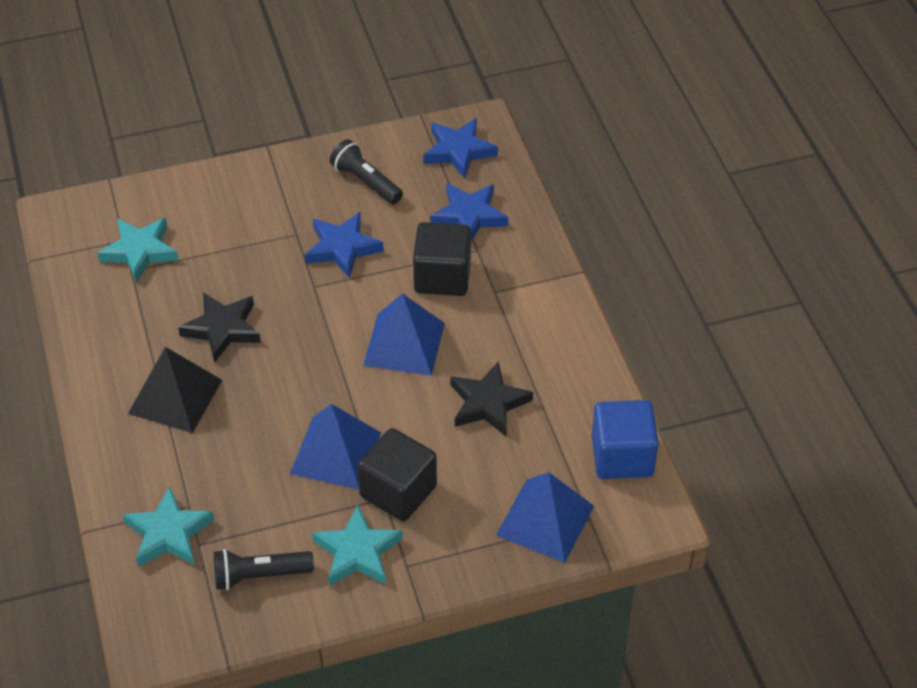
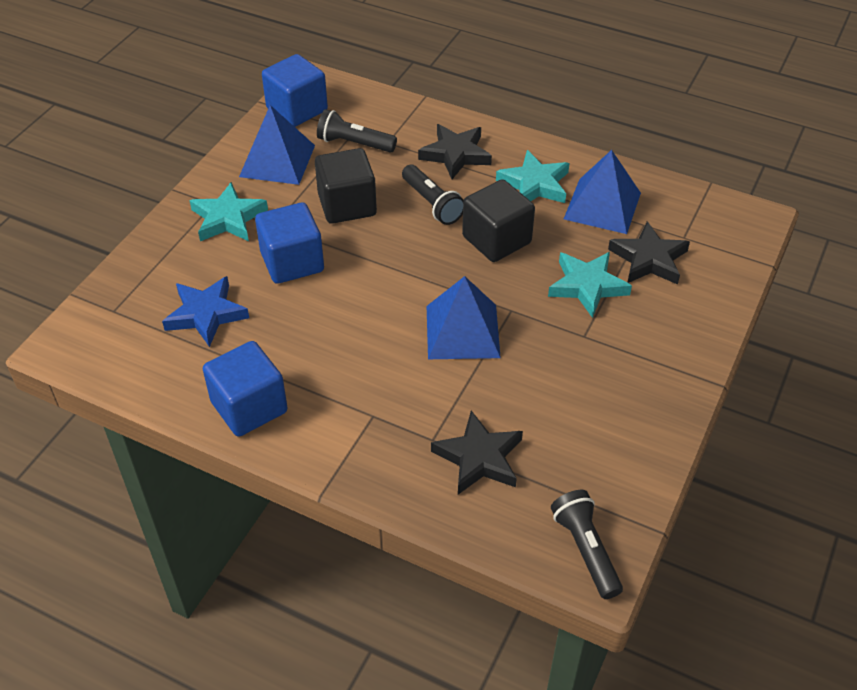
black flashlight: 2 -> 3
black pyramid: 1 -> 0
black star: 2 -> 3
blue cube: 1 -> 3
blue star: 3 -> 1

